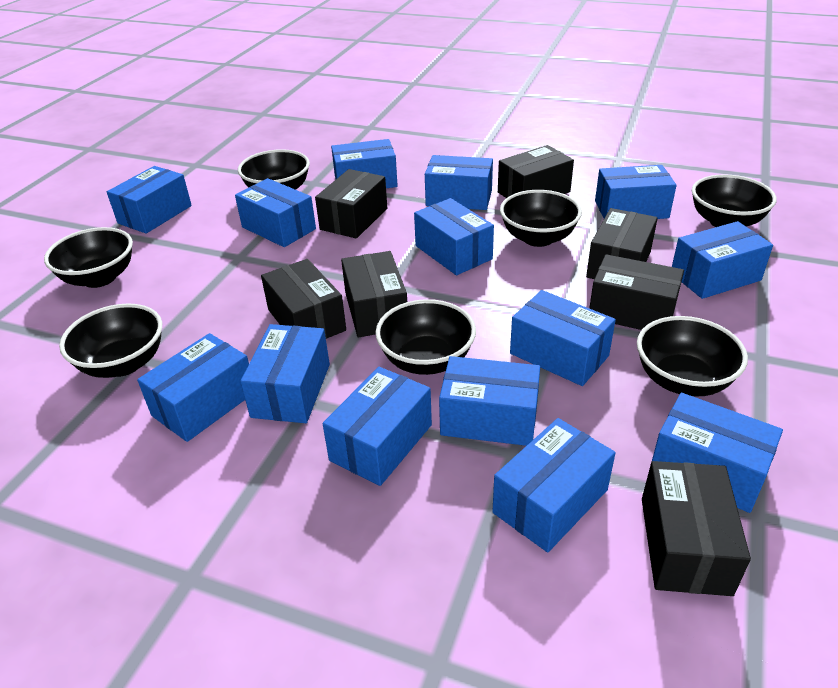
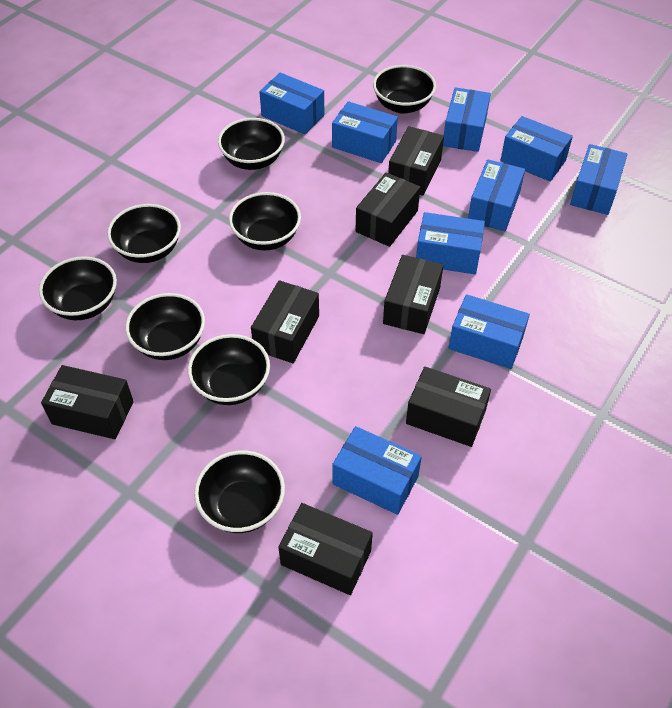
black bowl: 7 -> 8
blue box: 14 -> 9

